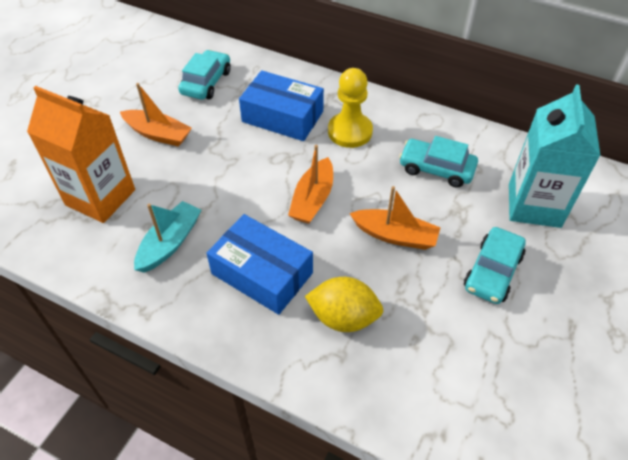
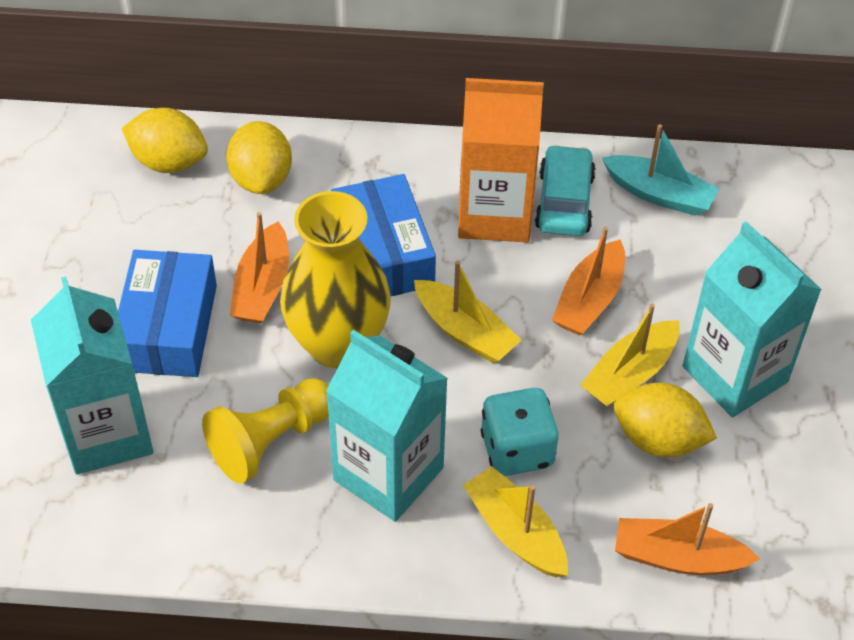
turquoise car: 3 -> 1
turquoise carton: 1 -> 3
turquoise dice: 0 -> 1
yellow boat: 0 -> 3
yellow lemon: 1 -> 3
yellow vase: 0 -> 1

